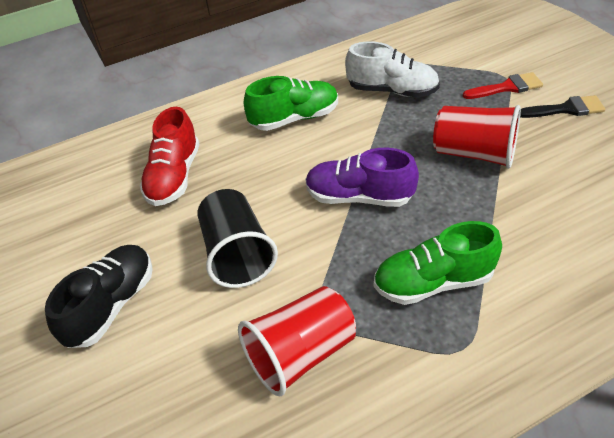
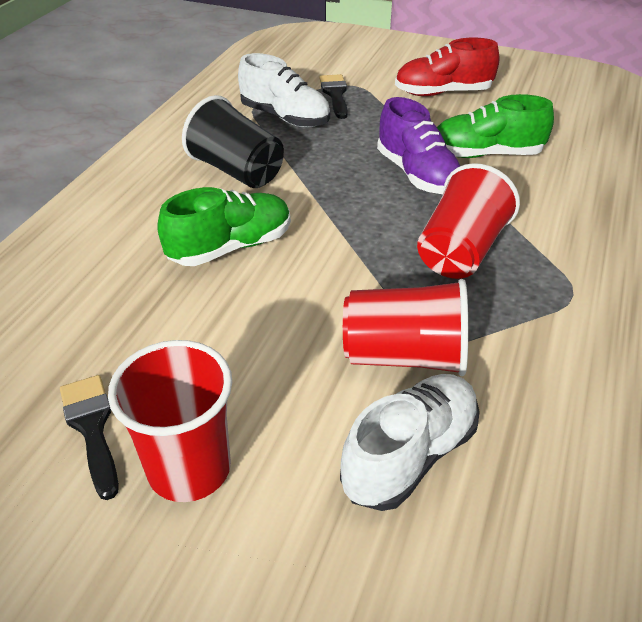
black brush: 1 -> 2
black shoe: 1 -> 0
red brush: 1 -> 0
red cup: 2 -> 3
white shoe: 1 -> 2

